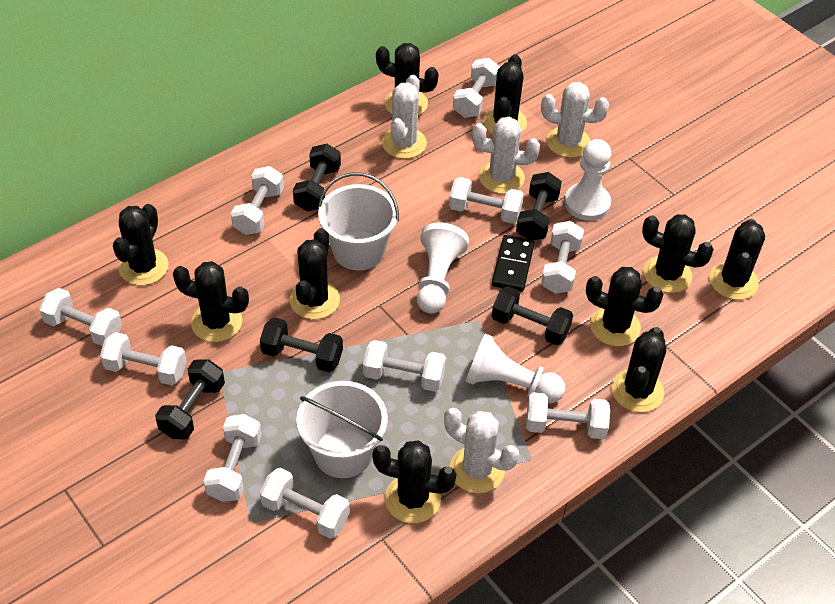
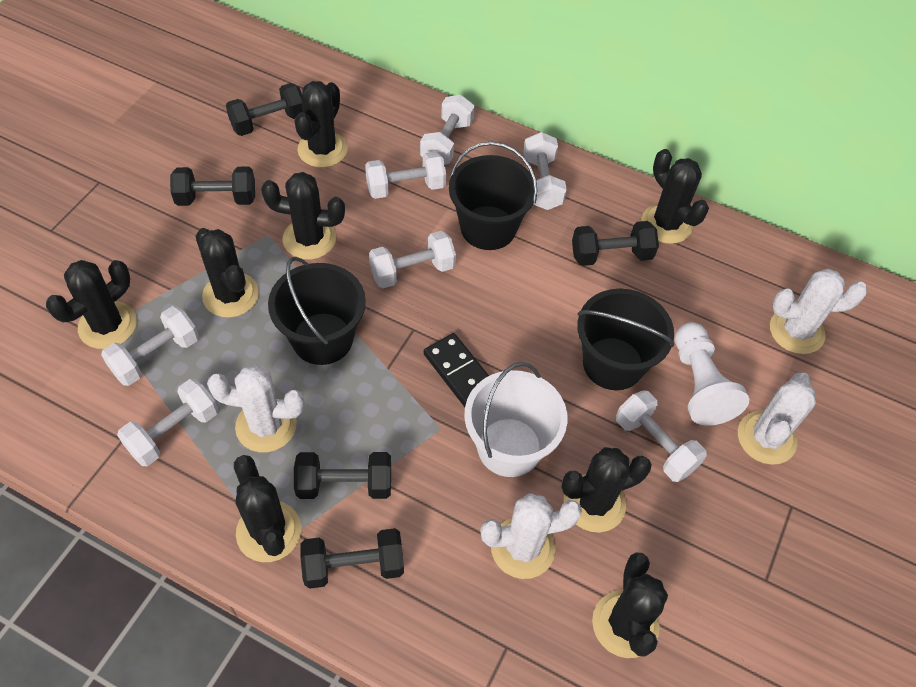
black bucket: 0 -> 3
black cactus: 10 -> 8
white bucket: 2 -> 1
white dumbbell: 10 -> 7
white pawn: 3 -> 1

